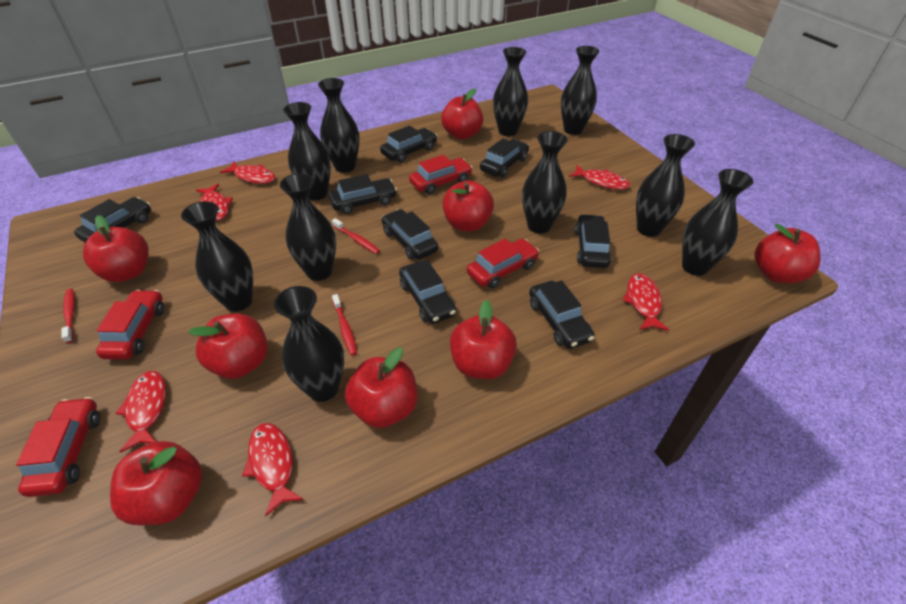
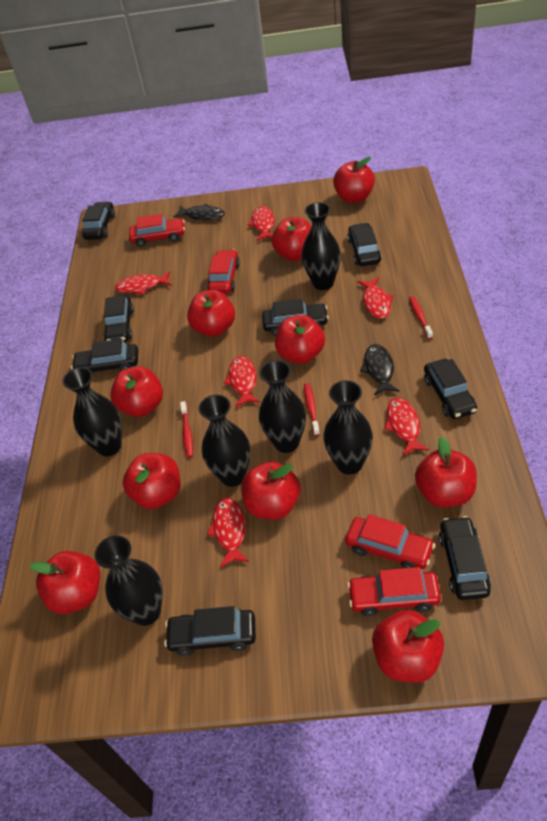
black fish: 0 -> 2
black vase: 10 -> 6
red apple: 8 -> 10

